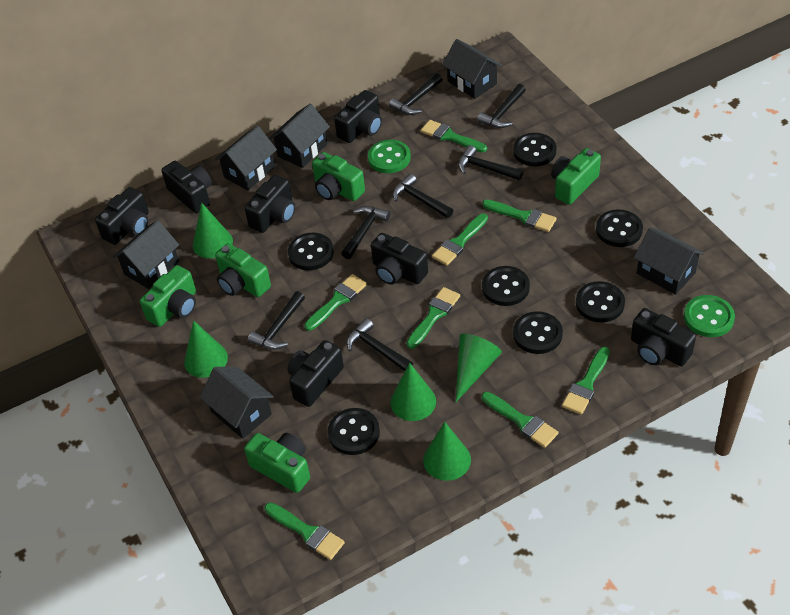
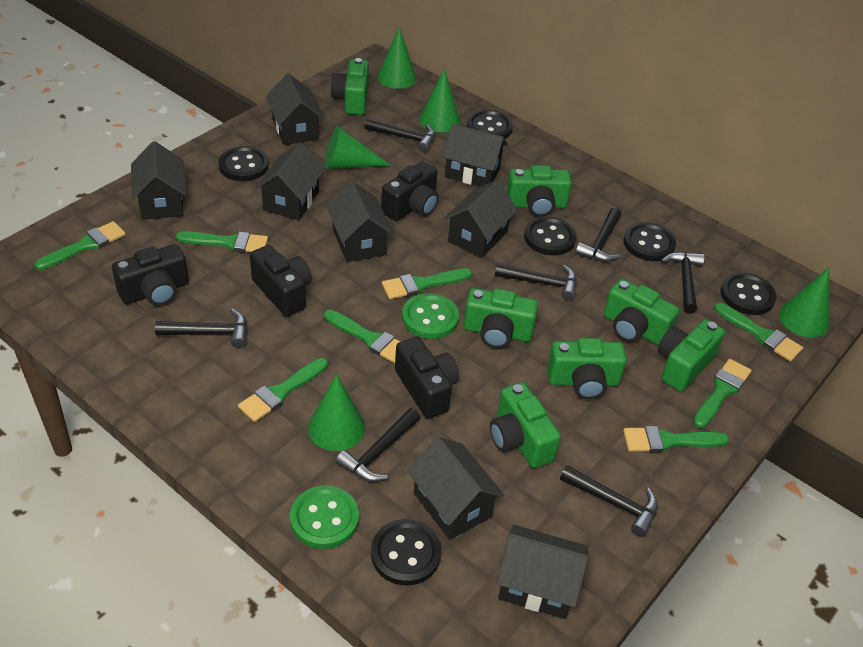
black button: 7 -> 6
black camera: 7 -> 4
black house: 6 -> 8
green camera: 5 -> 7

